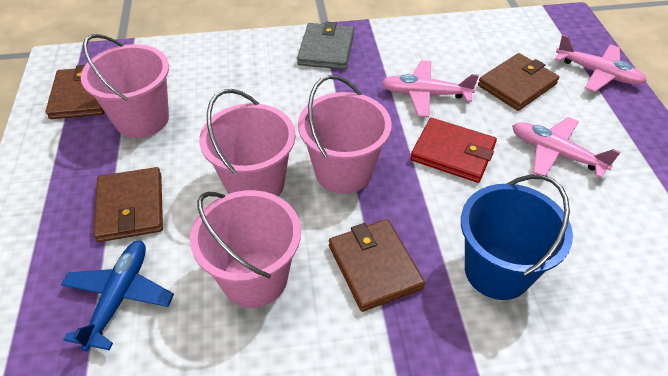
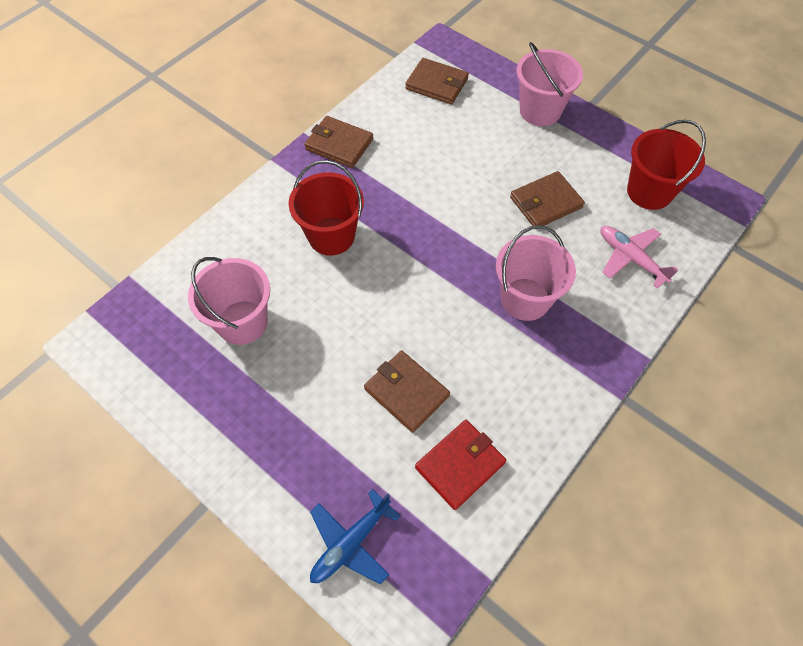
blue bucket: 1 -> 0
grey wallet: 1 -> 0
pink bucket: 4 -> 3
pink plane: 3 -> 1
red bucket: 0 -> 2

